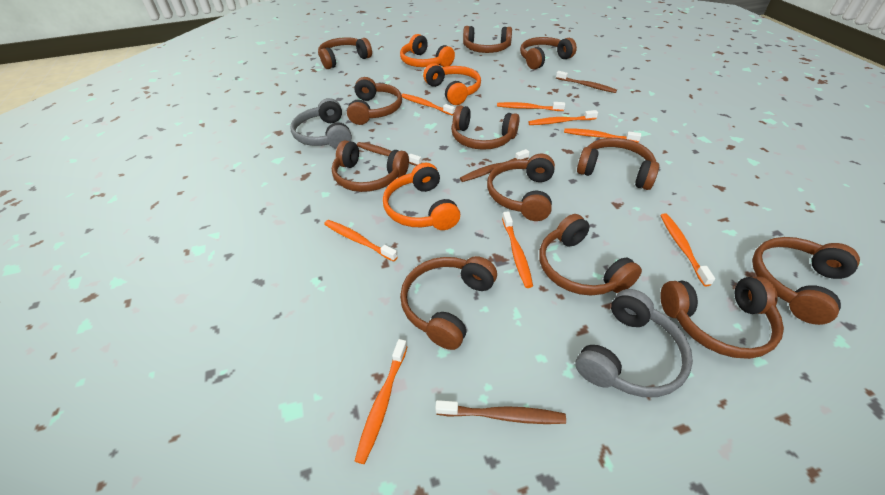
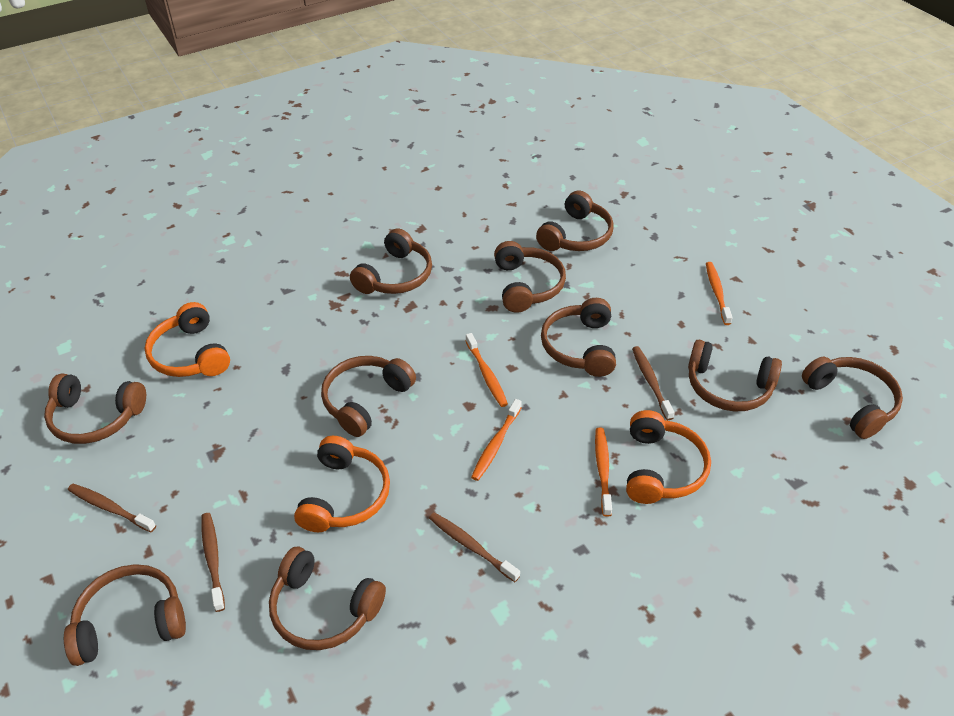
brown headphones: 12 -> 10
grey headphones: 2 -> 0
orange toothbrush: 8 -> 4

